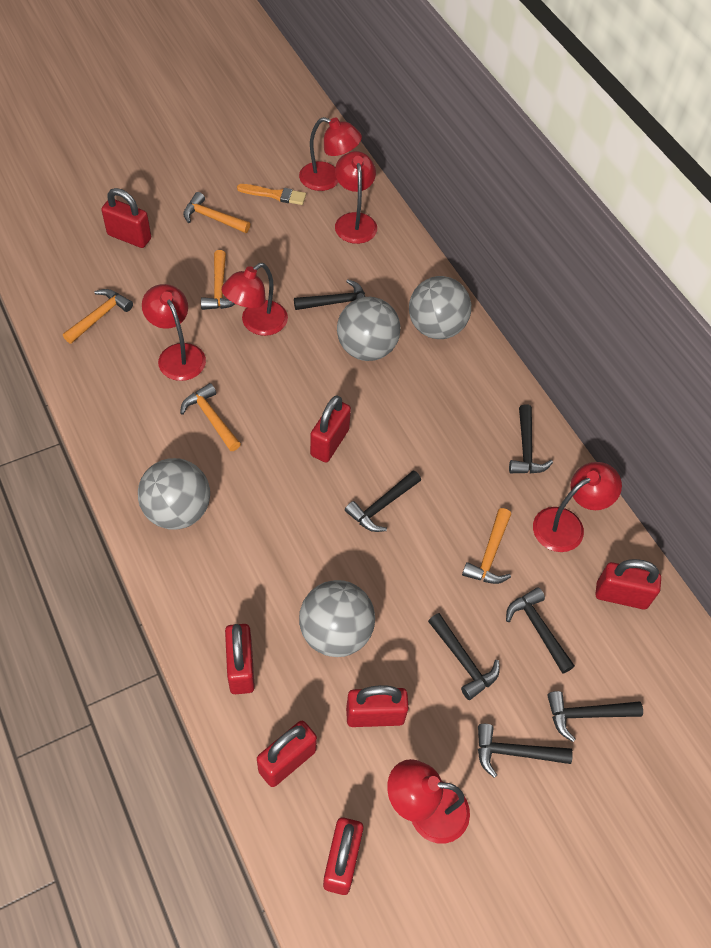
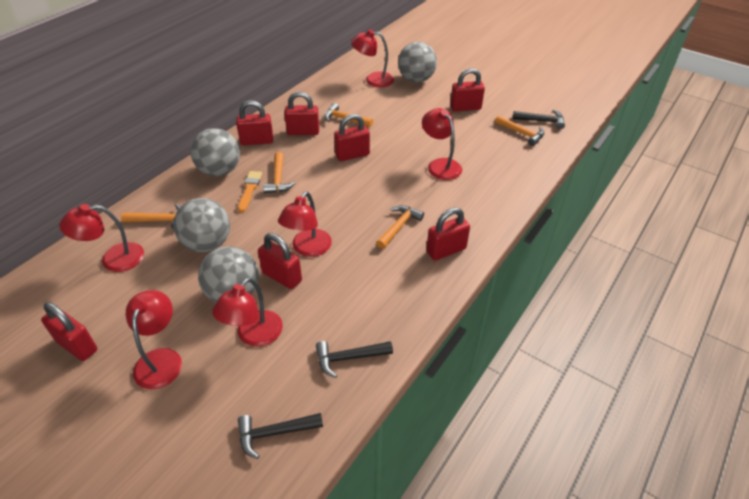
black hammer: 7 -> 3

